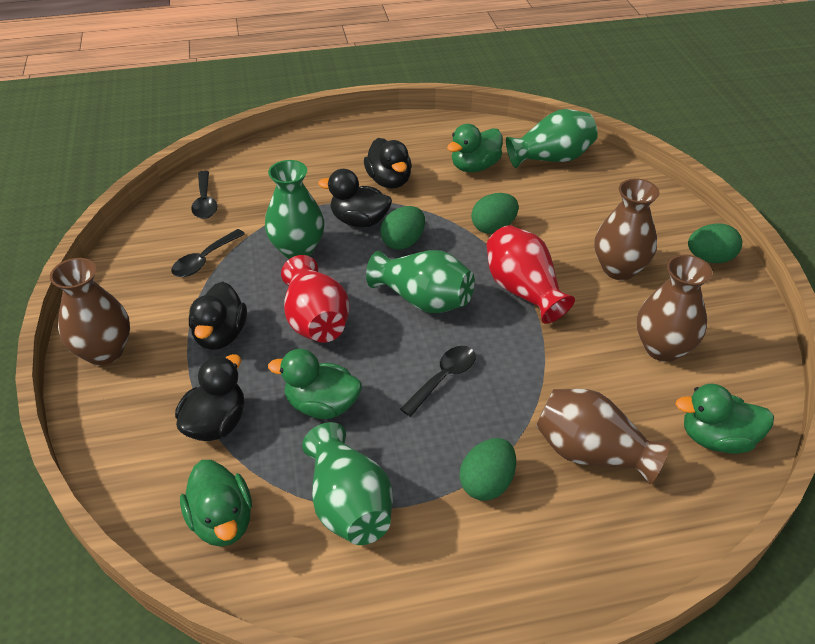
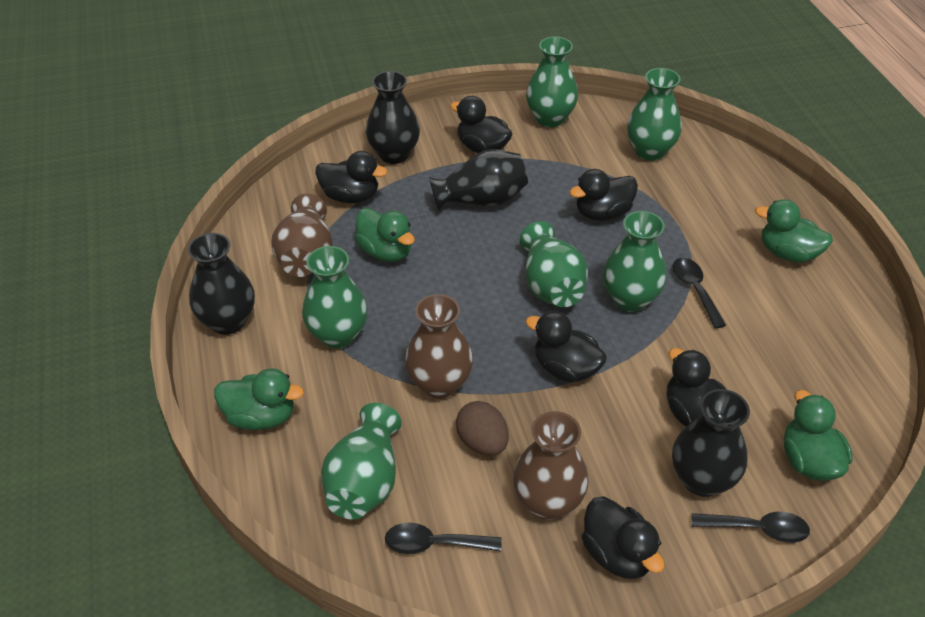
black duck: 4 -> 6
black vase: 0 -> 4
brown egg: 0 -> 1
brown vase: 4 -> 3
green egg: 4 -> 0
green vase: 4 -> 6
red vase: 2 -> 0

